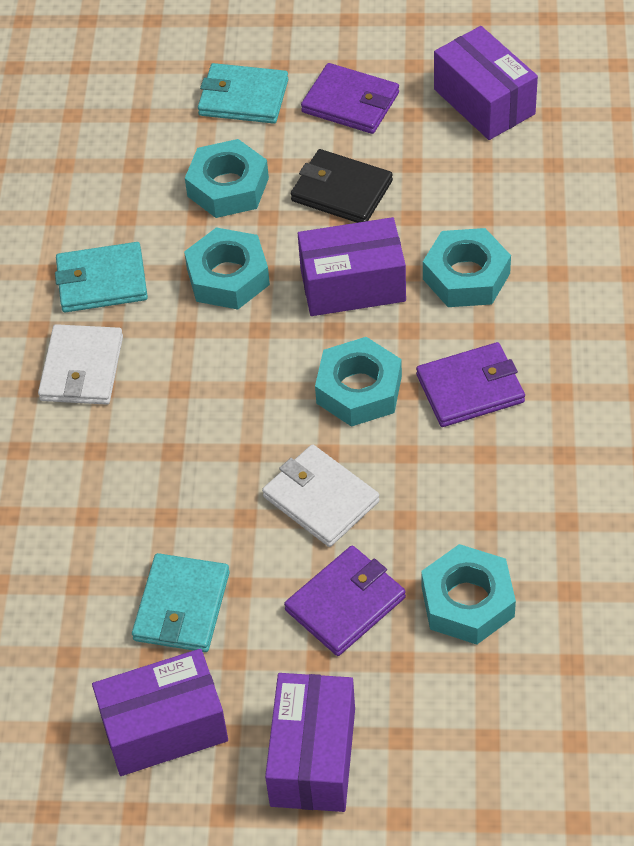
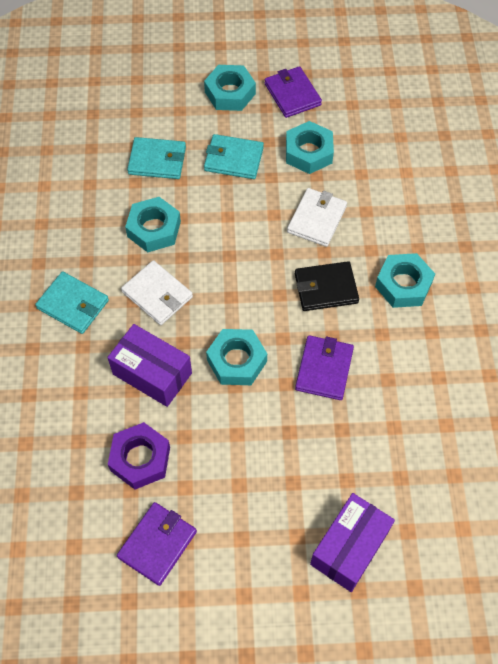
purple box: 4 -> 2
purple nut: 0 -> 1

